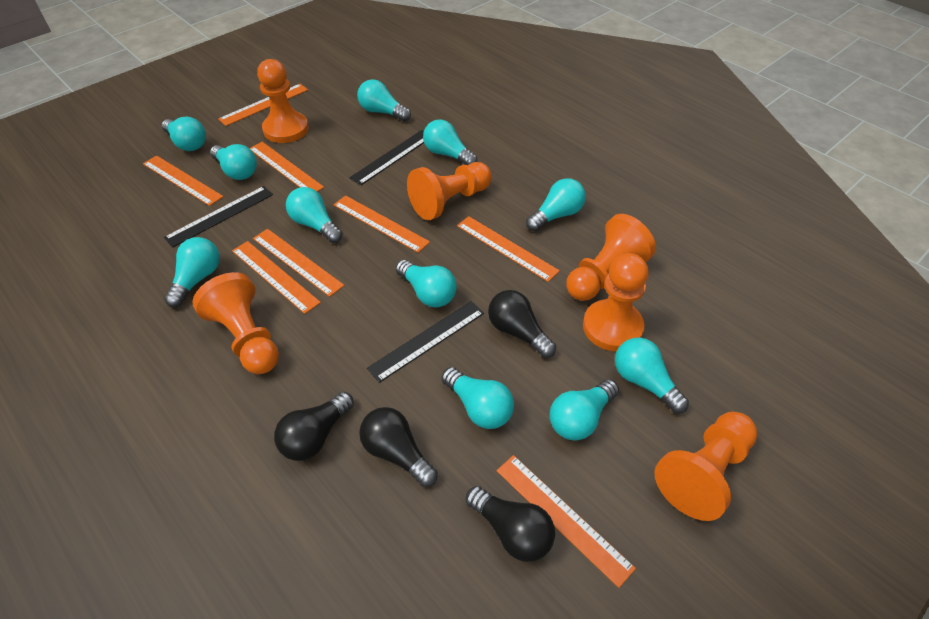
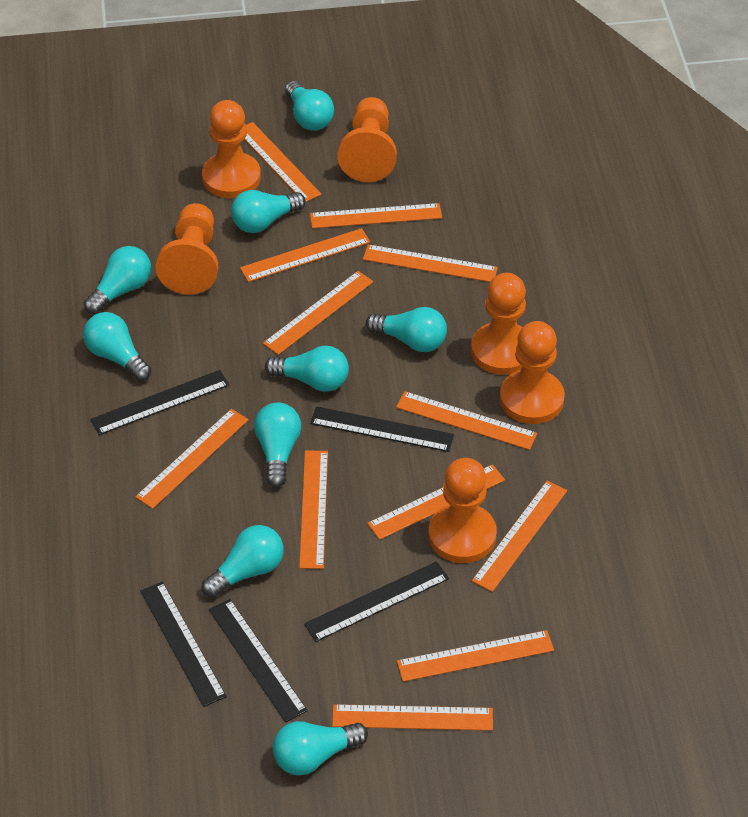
black light bulb: 4 -> 0
black ruler: 3 -> 5
orange ruler: 8 -> 12
turquoise light bulb: 11 -> 9

